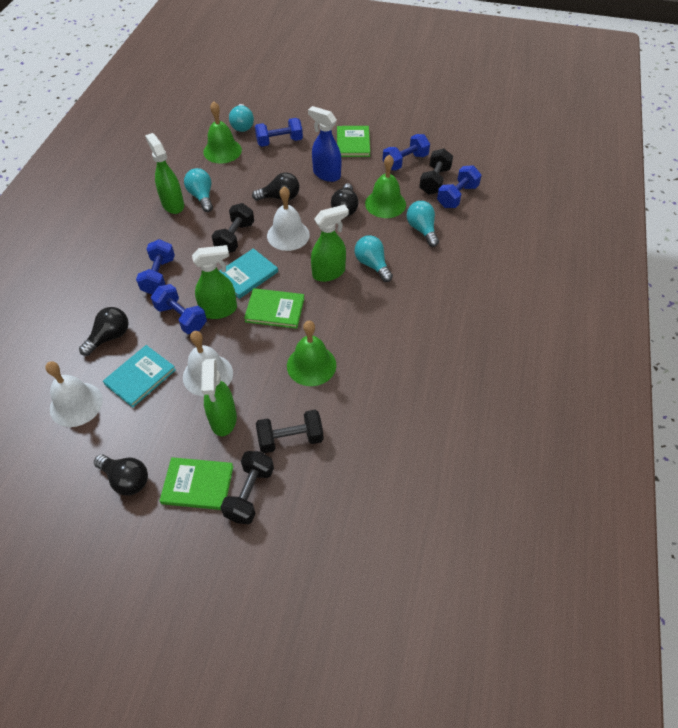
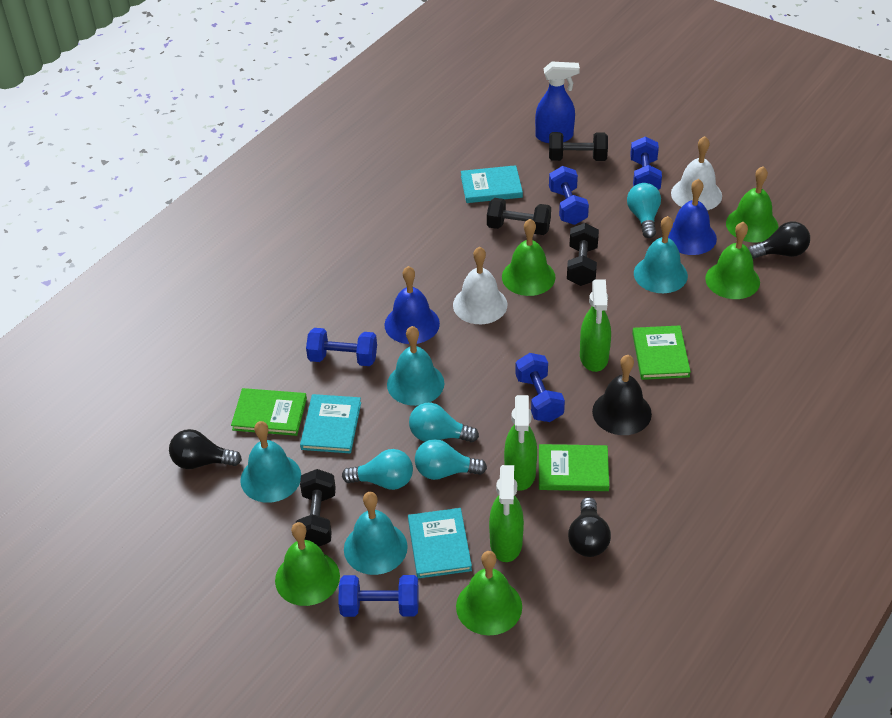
black bell: 0 -> 1
black light bulb: 4 -> 3
blue bell: 0 -> 2
green bell: 3 -> 5
green spray bottle: 4 -> 3
turquoise bell: 0 -> 4
turquoise book: 2 -> 3
white bell: 3 -> 2

